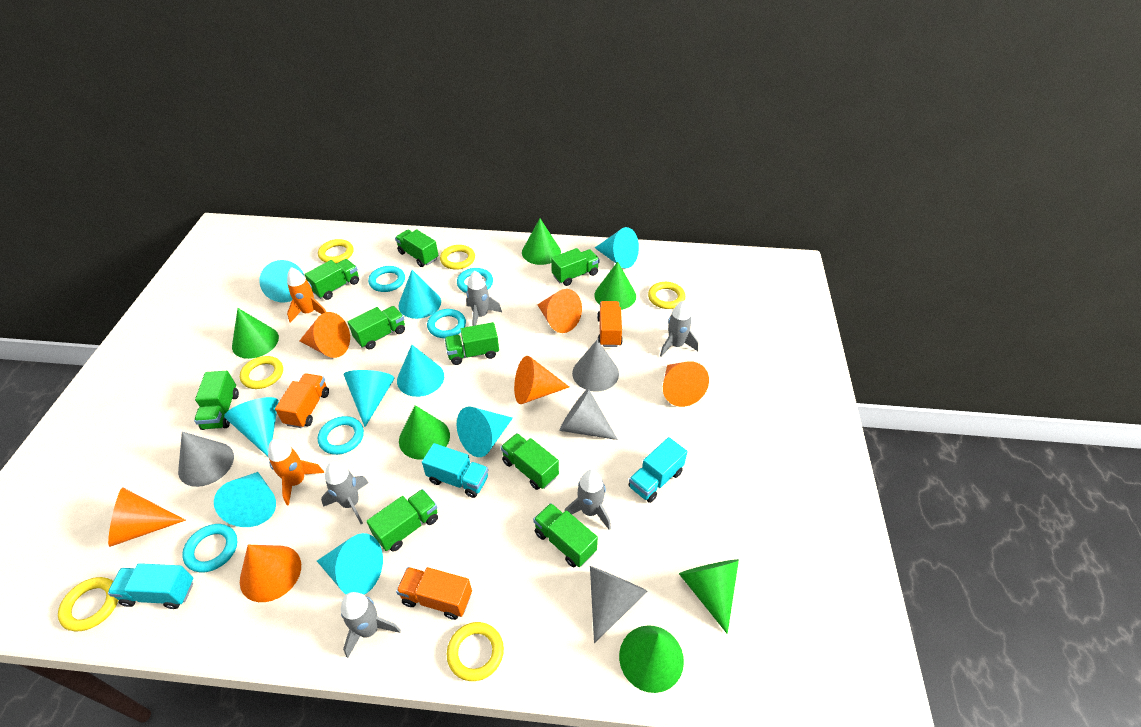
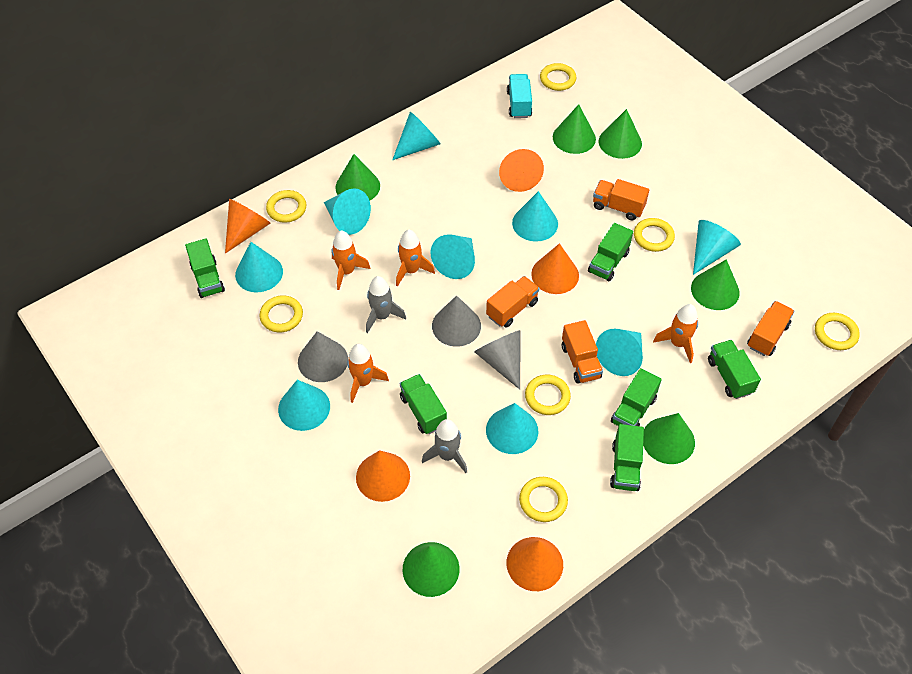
green truck: 9 -> 6
grey cone: 4 -> 3
grey rocket: 5 -> 2
orange cone: 6 -> 5
orange rocket: 2 -> 4
orange truck: 3 -> 4
turquoise ring: 5 -> 0
turquoise truck: 3 -> 1
yellow ring: 6 -> 7

